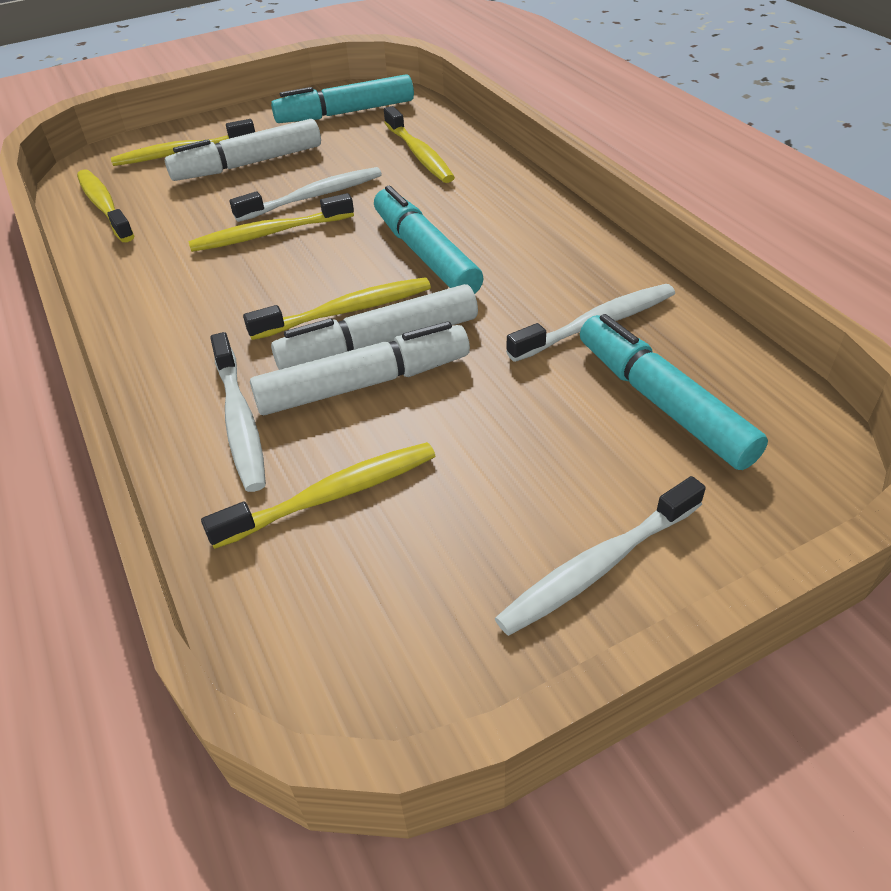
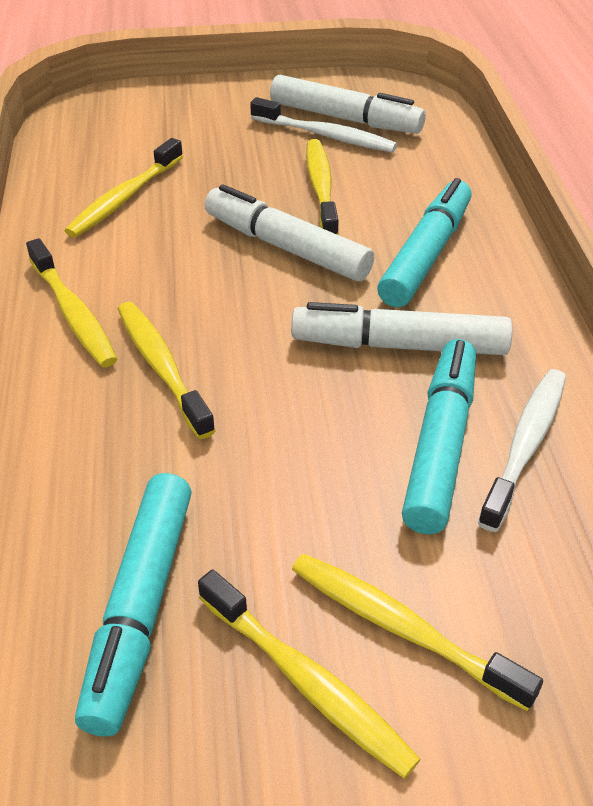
white toothbrush: 4 -> 2

